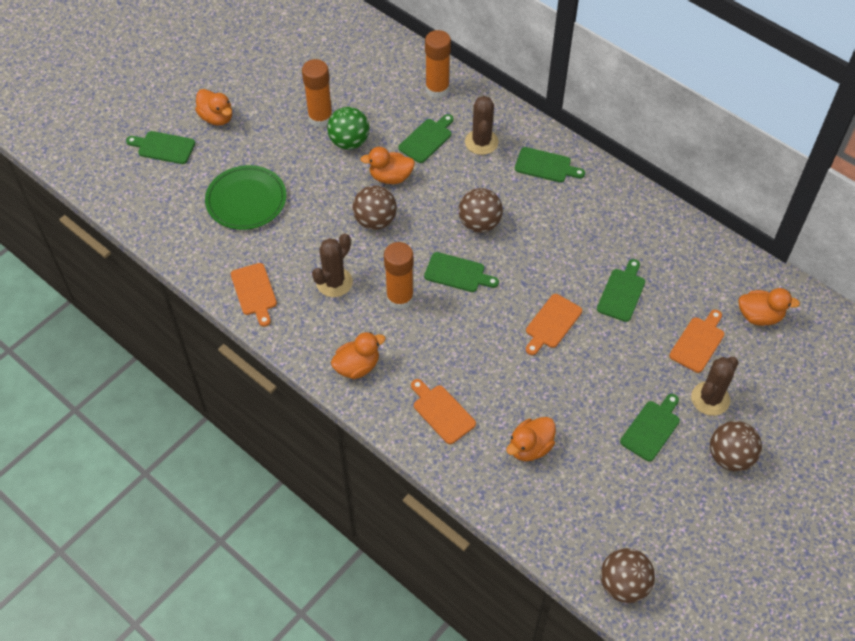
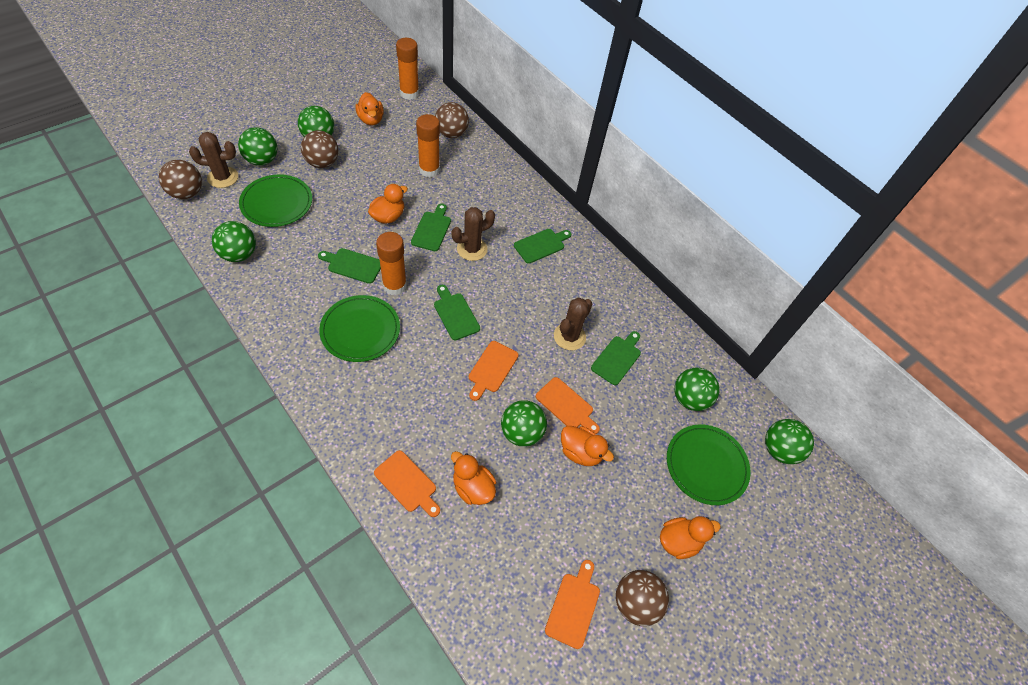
green ball: 1 -> 6
green cutting board: 6 -> 5
green plate: 1 -> 3

